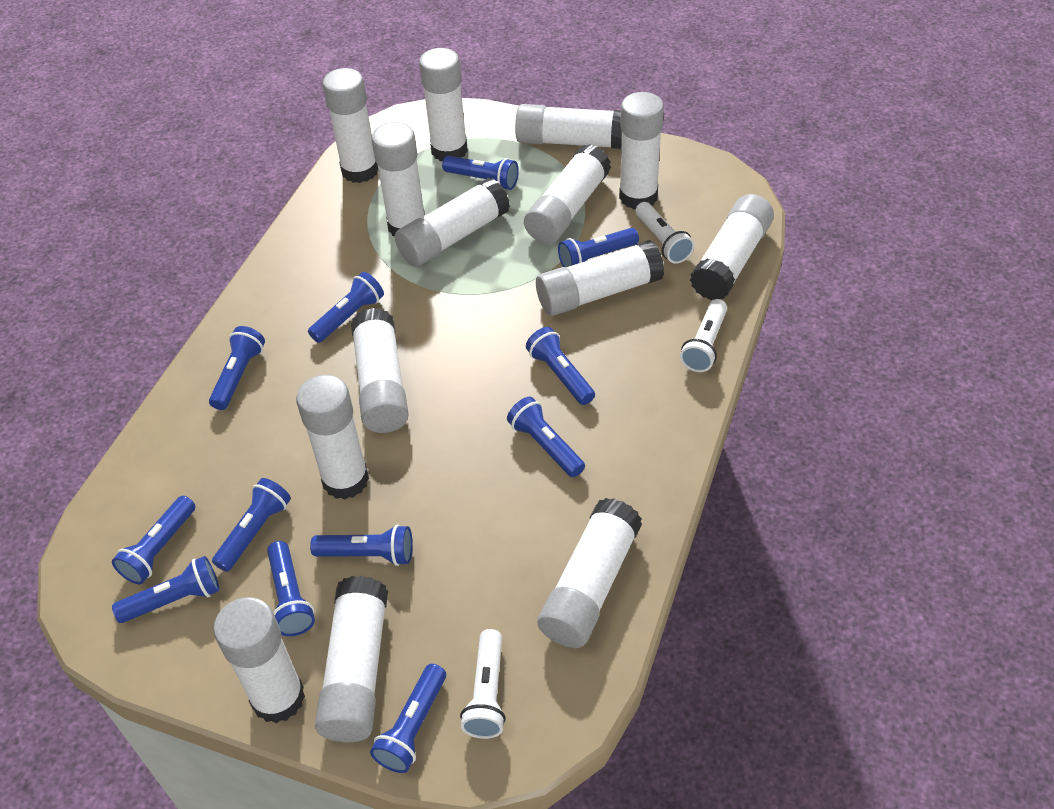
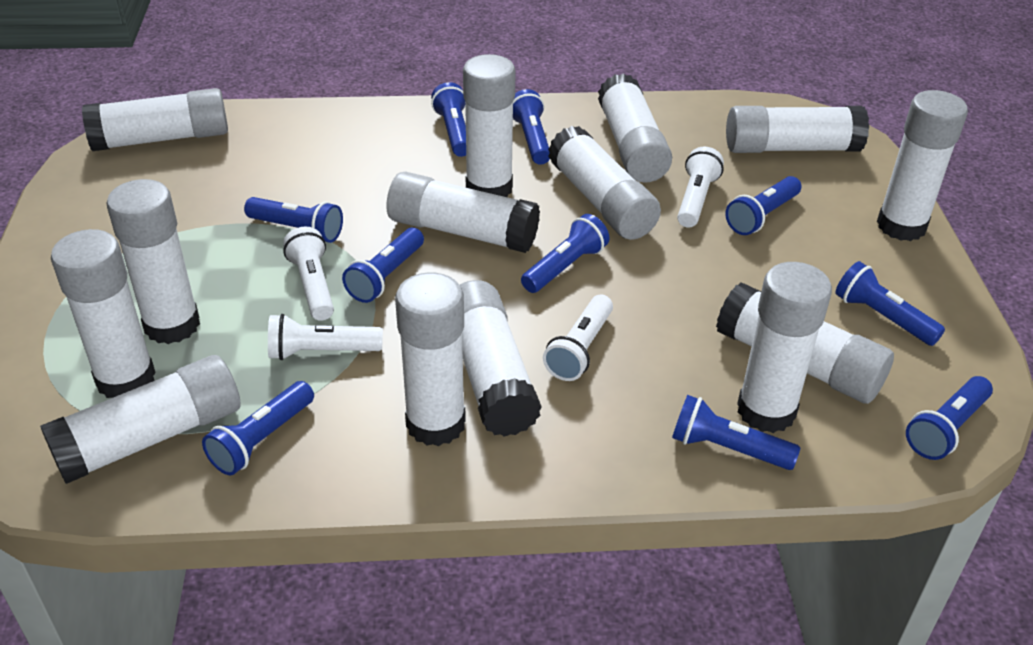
blue flashlight: 12 -> 10
white flashlight: 3 -> 4

